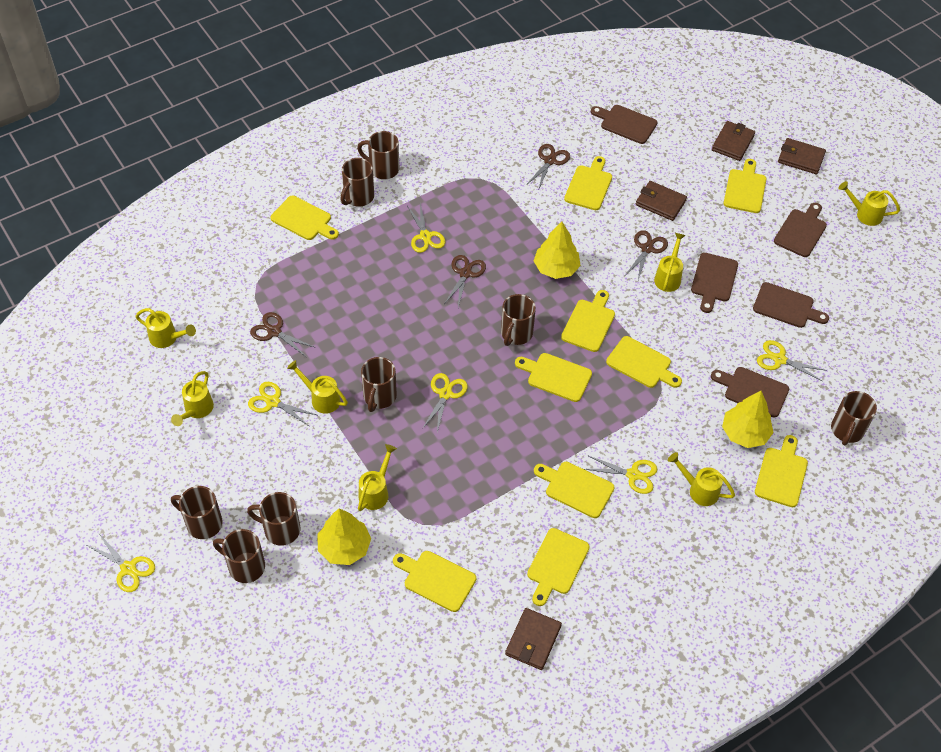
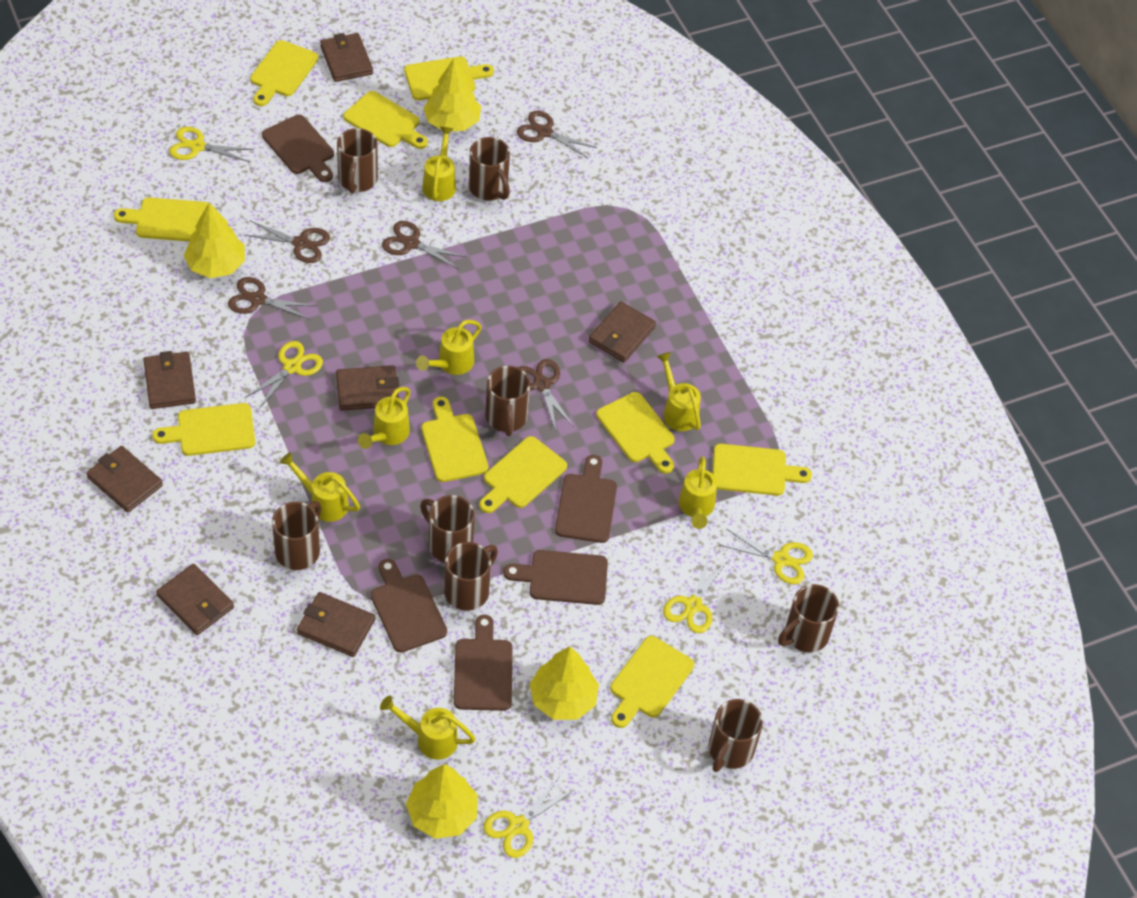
brown scissors: 4 -> 5
brown wallet: 4 -> 7
yellow scissors: 6 -> 5
yellow tree: 3 -> 4

